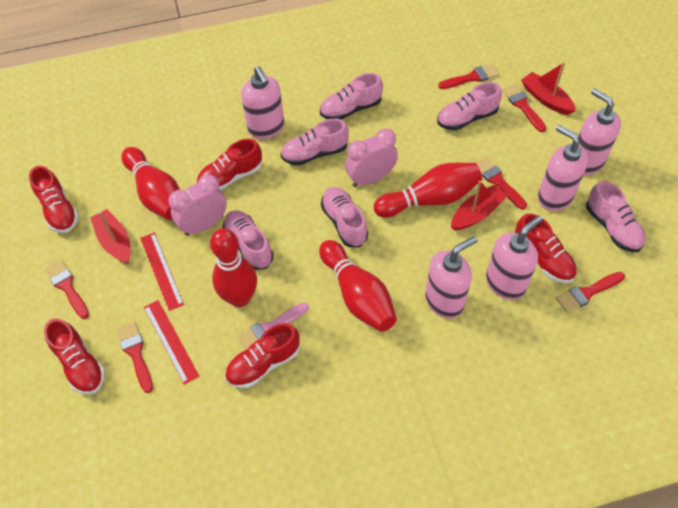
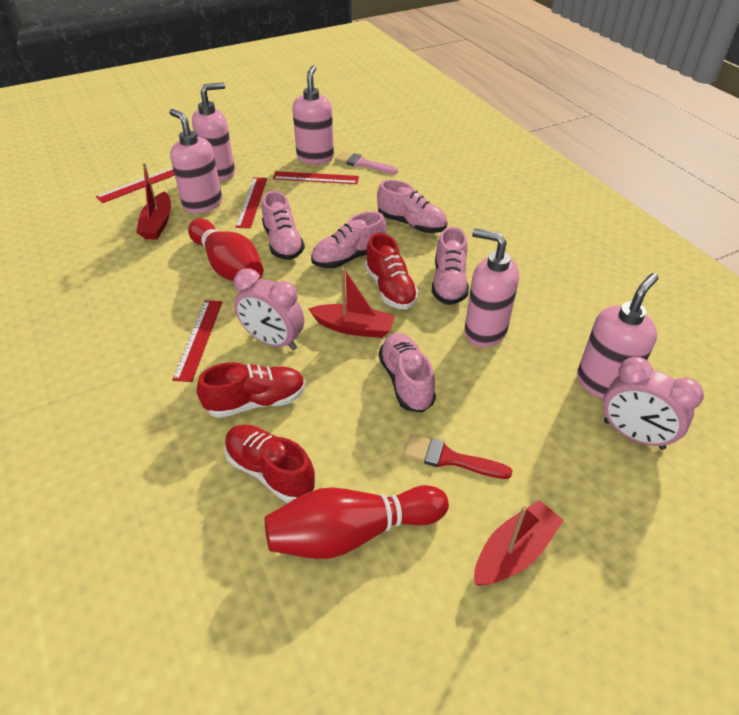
pink shoe: 6 -> 5
red bowling pin: 4 -> 2
red brush: 6 -> 1
red ruler: 2 -> 4
red shoe: 5 -> 3

